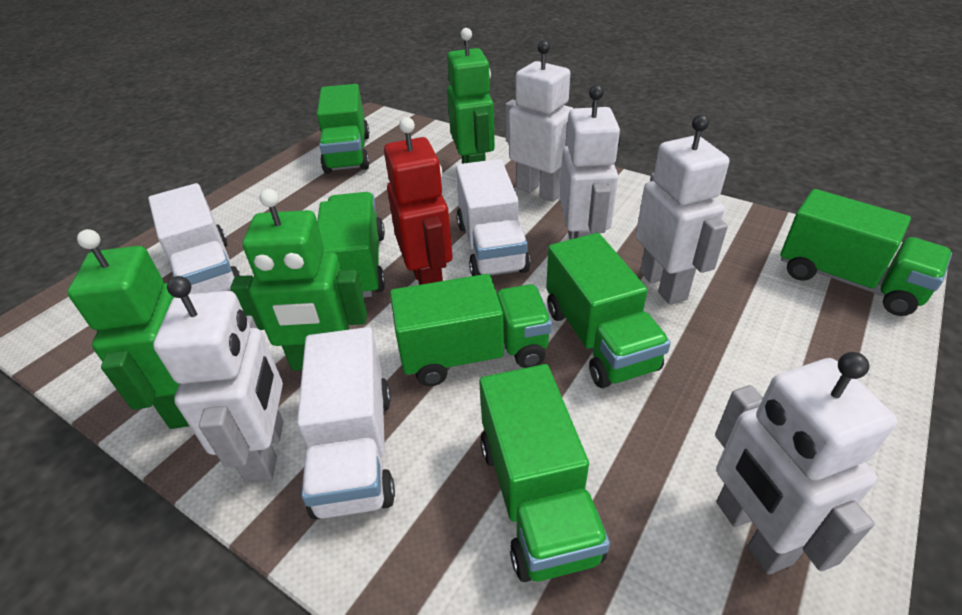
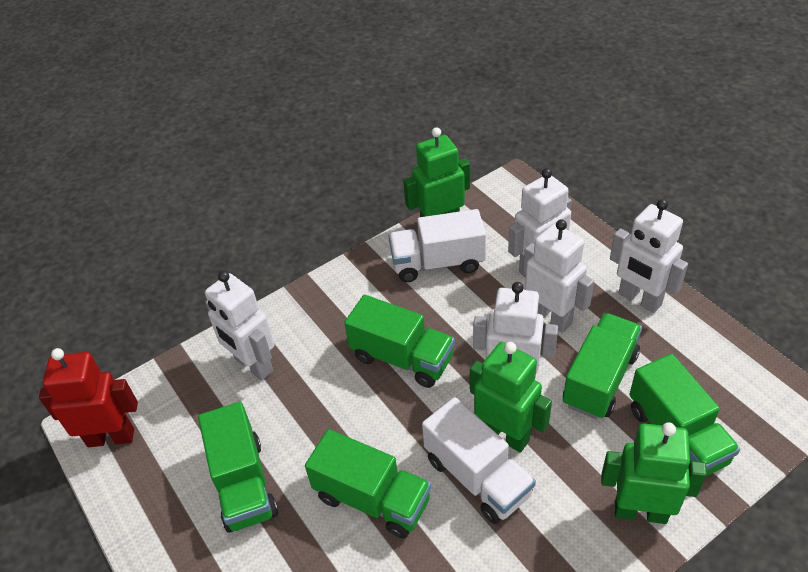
green truck: 6 -> 5
white truck: 3 -> 2

